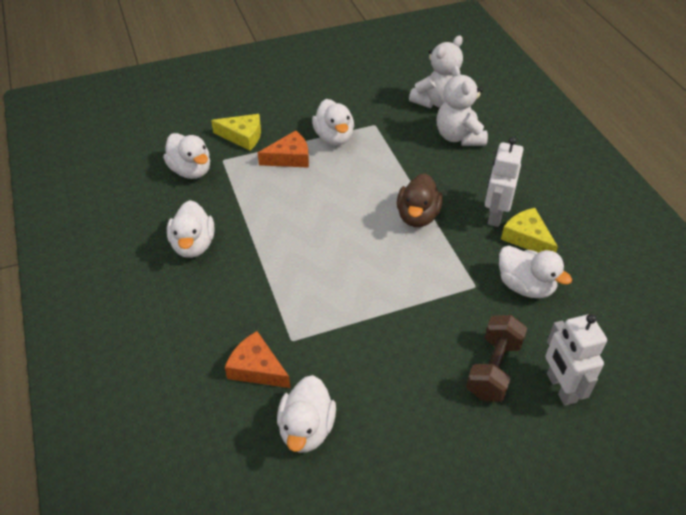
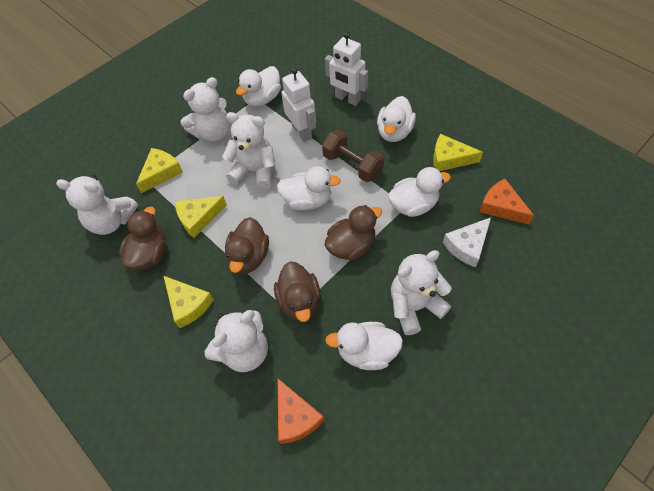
brown duck: 1 -> 4
white cheese: 0 -> 1
white teddy bear: 2 -> 5
yellow cheese: 2 -> 4

